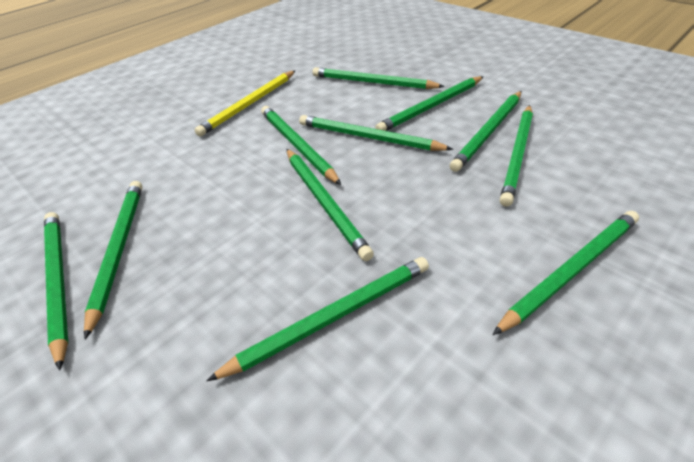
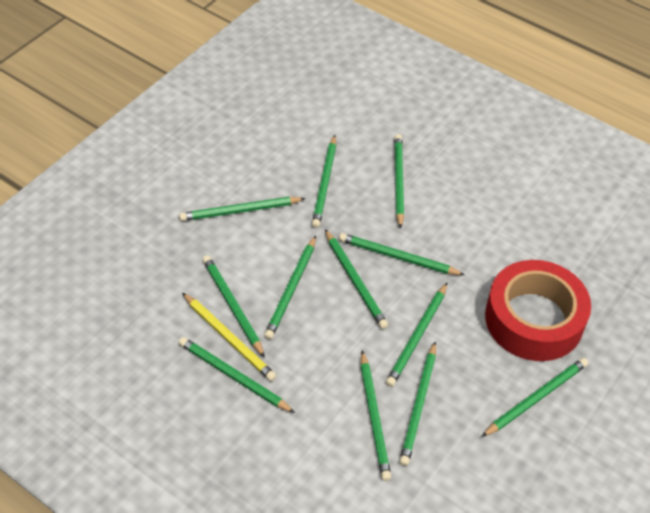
green pencil: 11 -> 12
red tape: 0 -> 1

